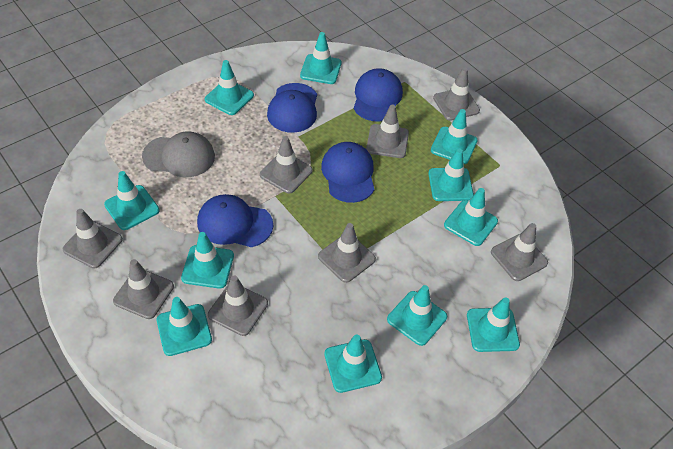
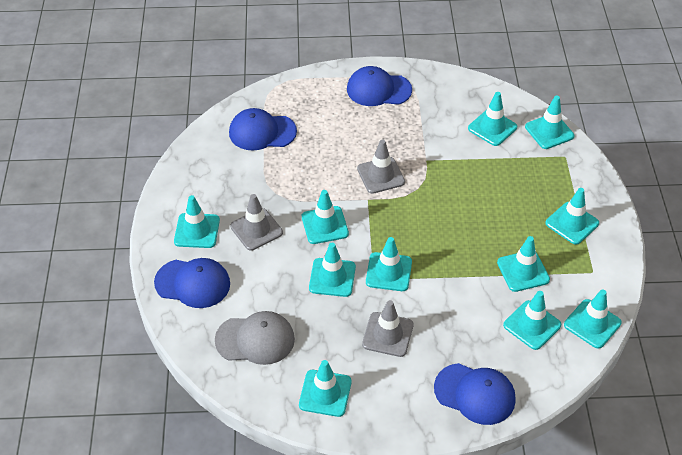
grey traffic cone: 8 -> 3

